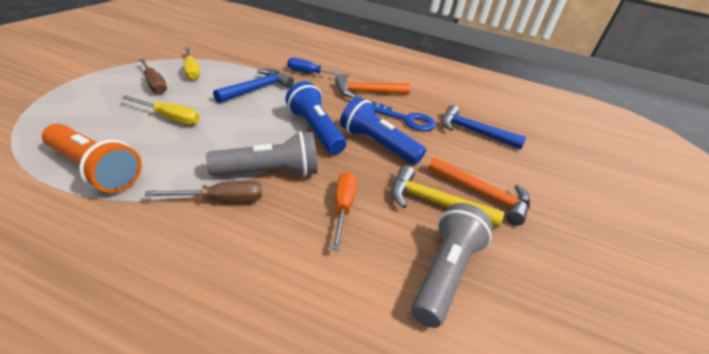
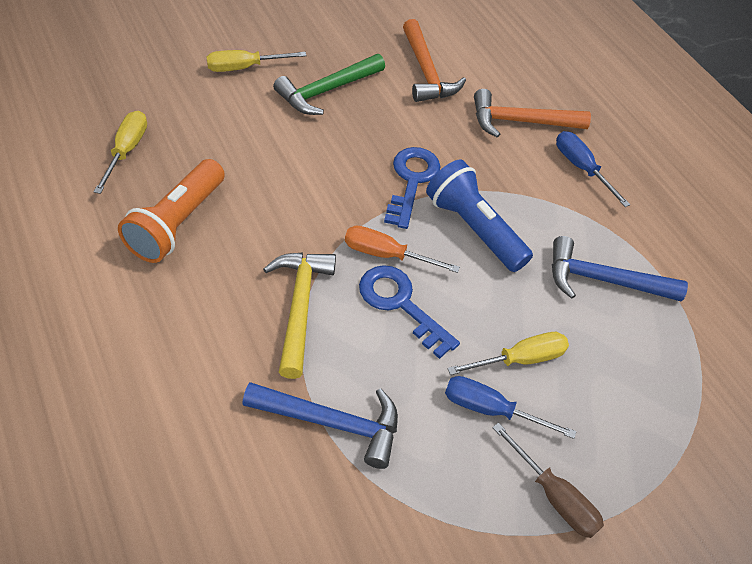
blue flashlight: 2 -> 1
blue key: 1 -> 2
blue screwdriver: 1 -> 2
brown screwdriver: 2 -> 1
green hammer: 0 -> 1
grey flashlight: 2 -> 0
yellow screwdriver: 2 -> 3

